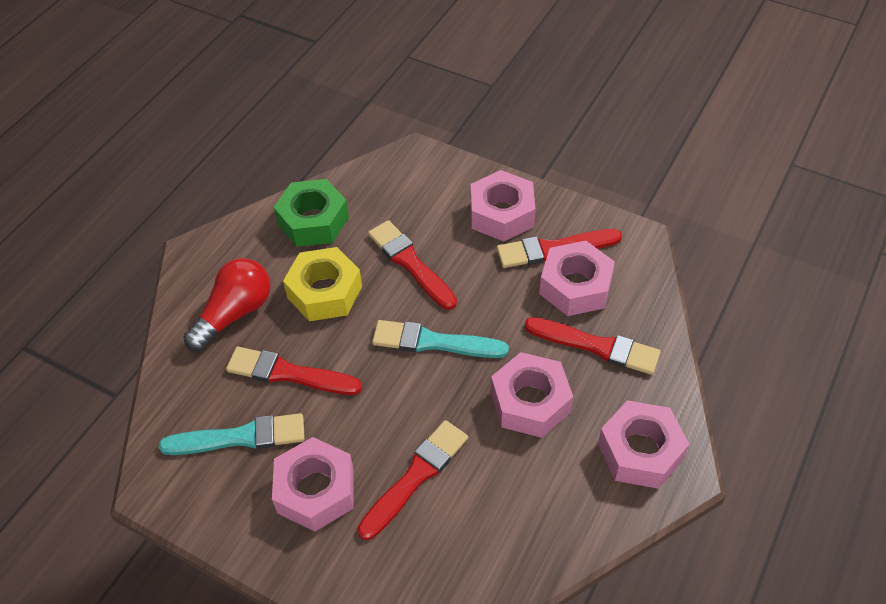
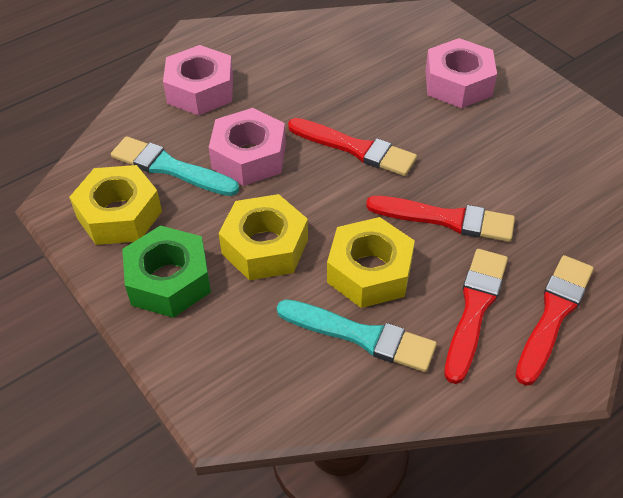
pink nut: 5 -> 3
red brush: 5 -> 4
red light bulb: 1 -> 0
yellow nut: 1 -> 3

